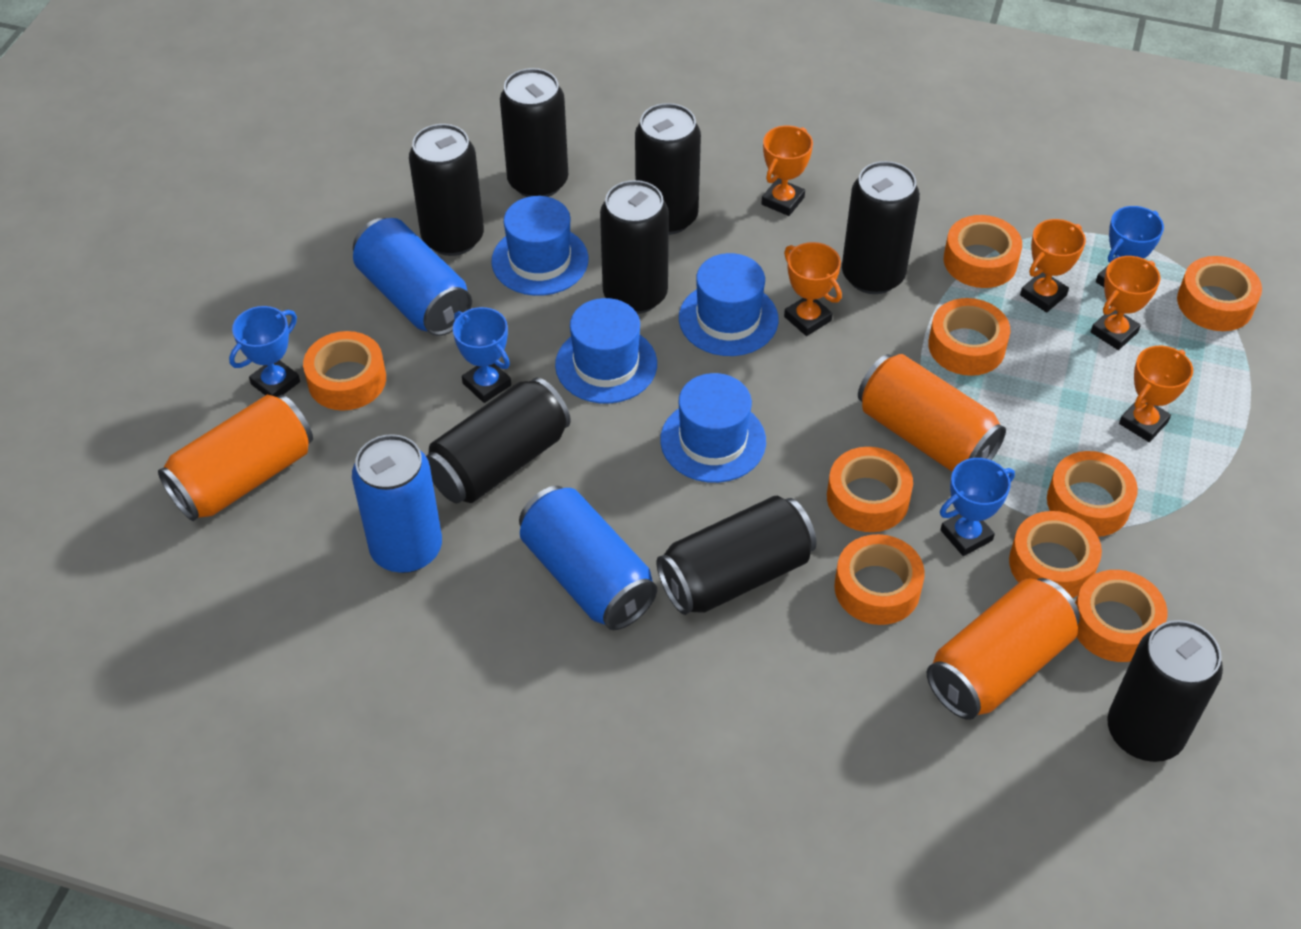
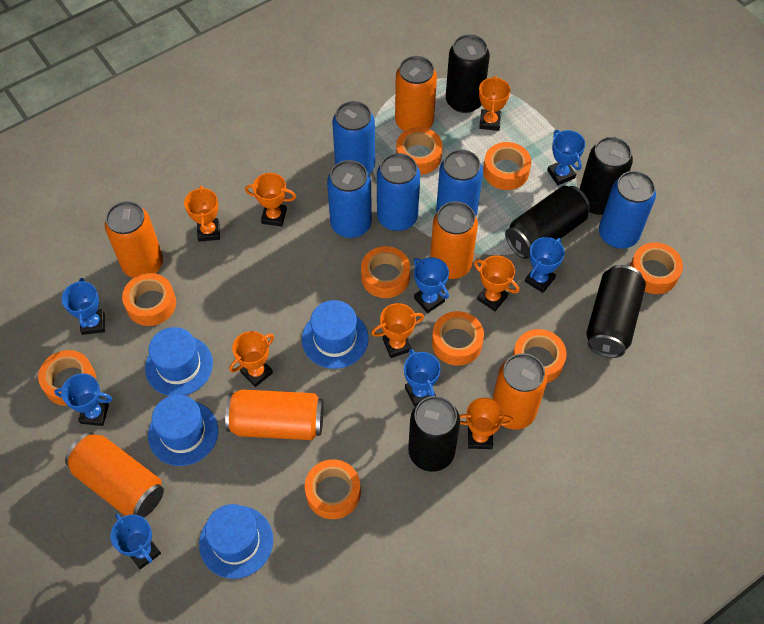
black can: 8 -> 5
blue can: 3 -> 5
blue trophy: 4 -> 7
orange can: 3 -> 6
orange trophy: 5 -> 7

